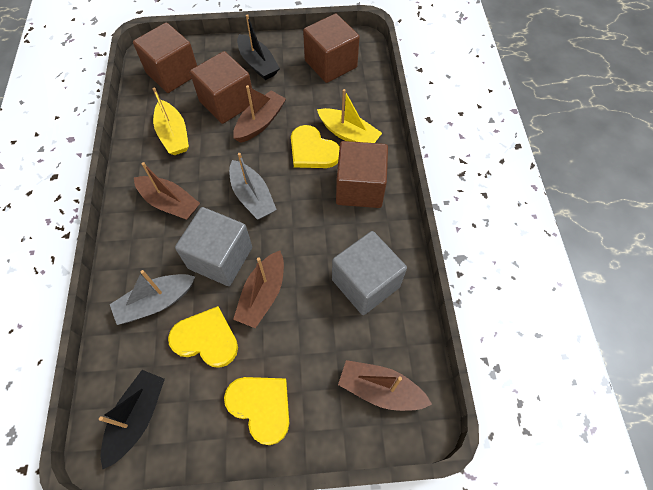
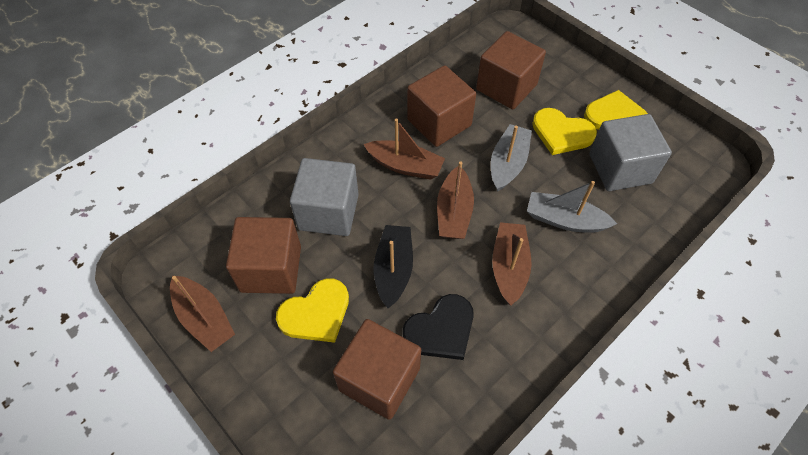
black boat: 2 -> 1
black heart: 0 -> 1
yellow boat: 2 -> 0

